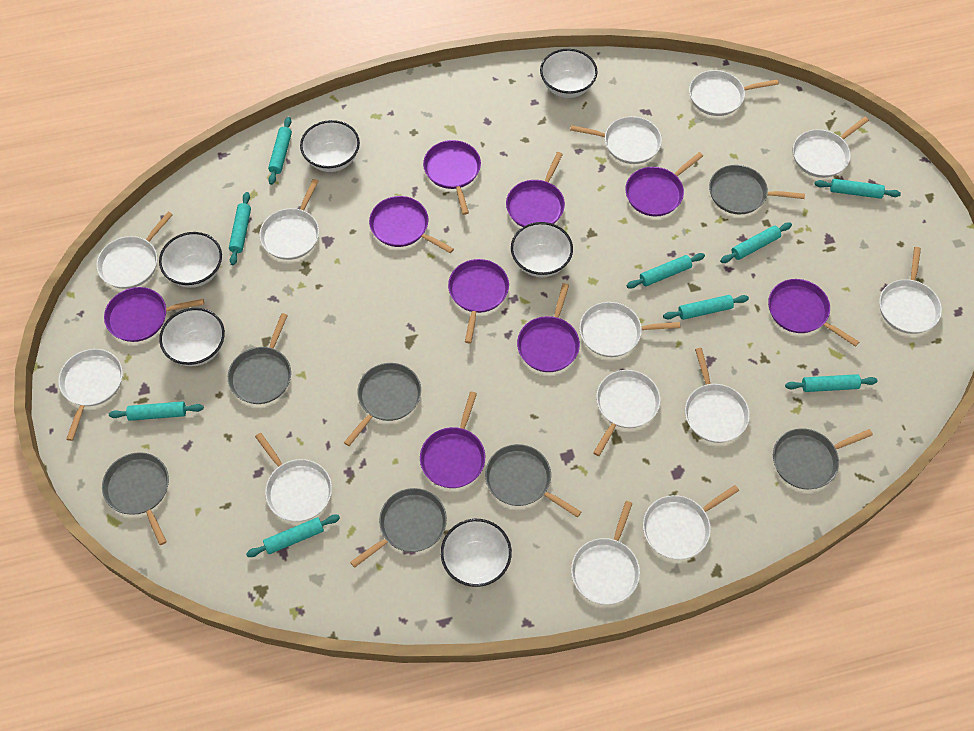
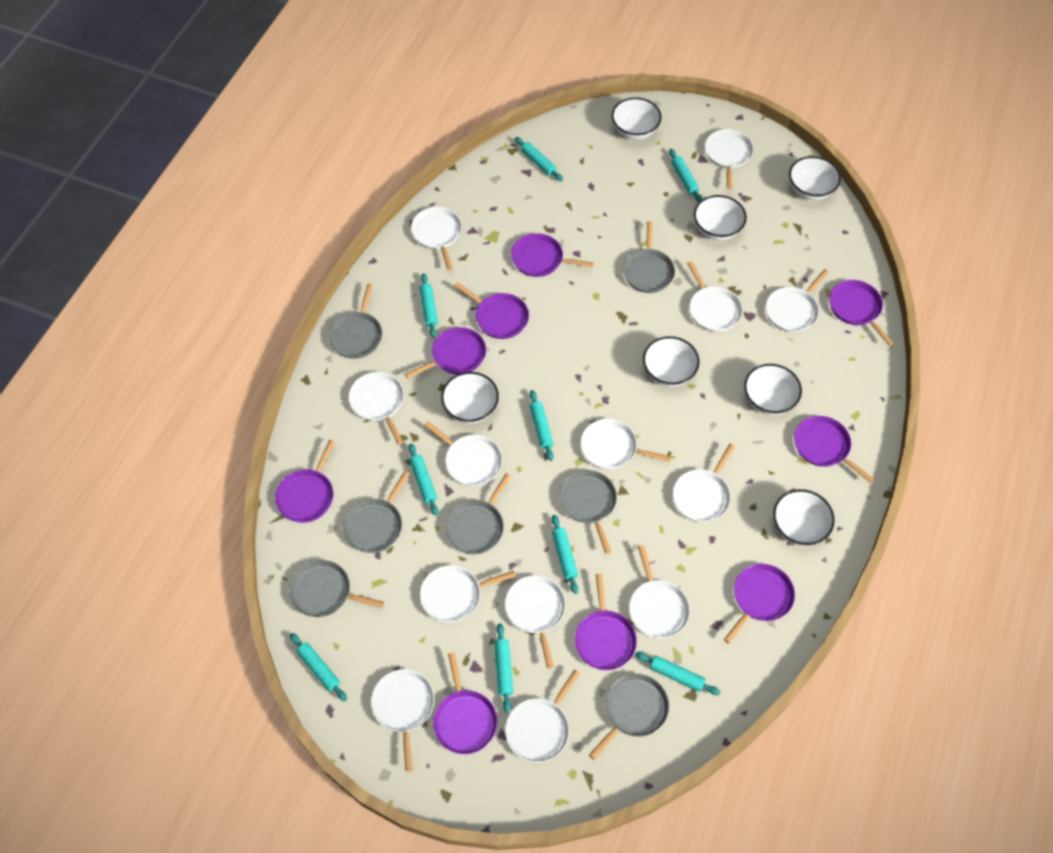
white bowl: 6 -> 7

